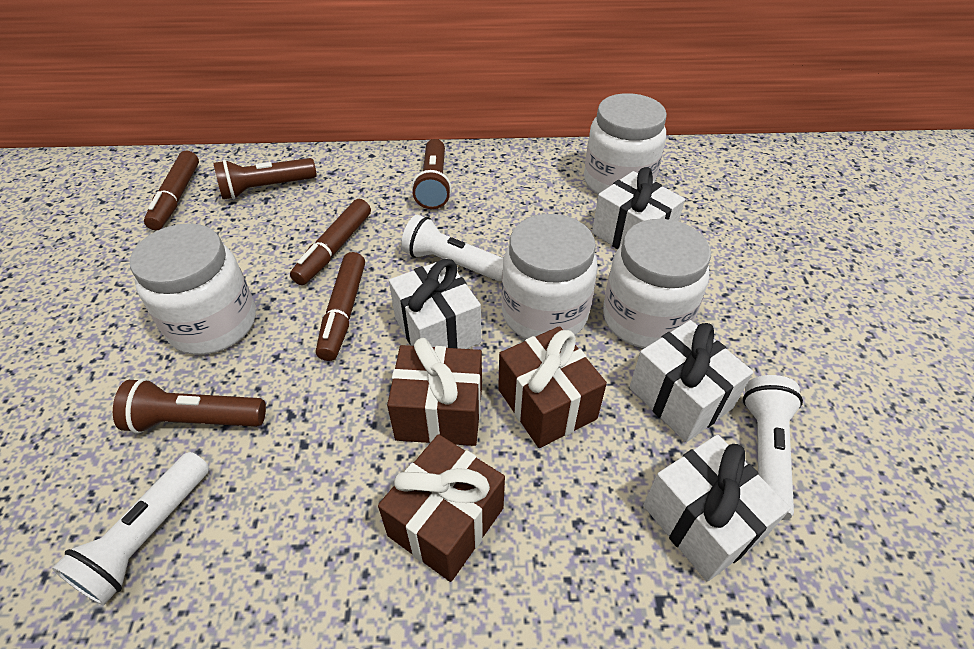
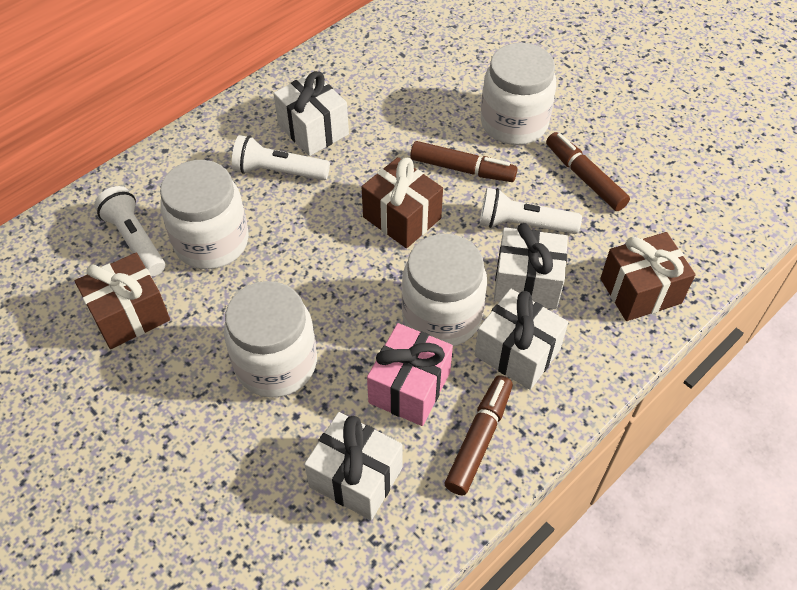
brown flashlight: 3 -> 0
pink gift: 0 -> 1

